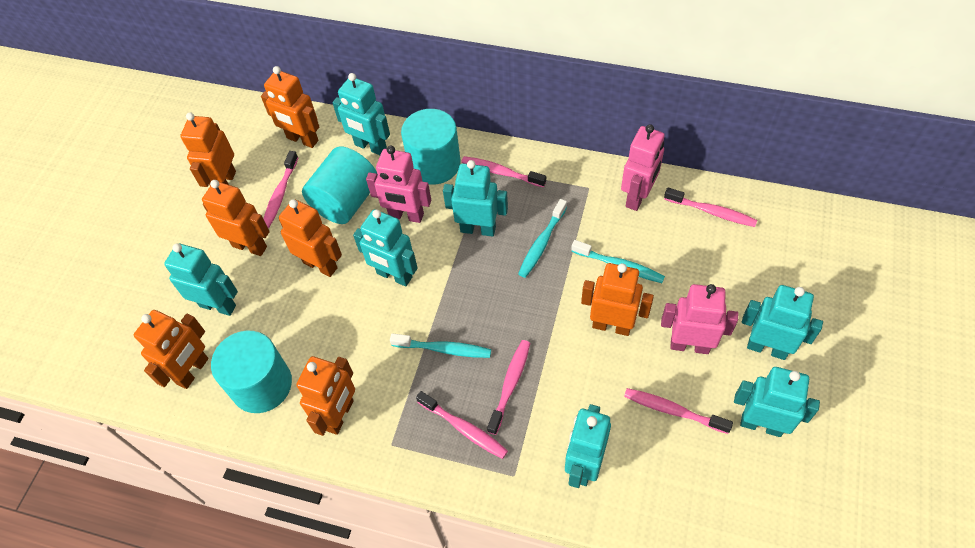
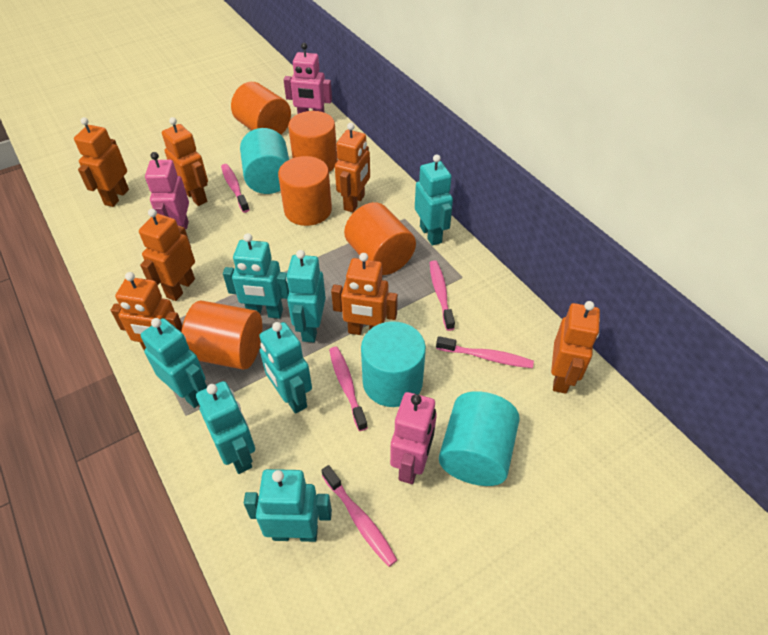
orange cylinder: 0 -> 5
pink toothbrush: 6 -> 5
turquoise toothbrush: 3 -> 0

